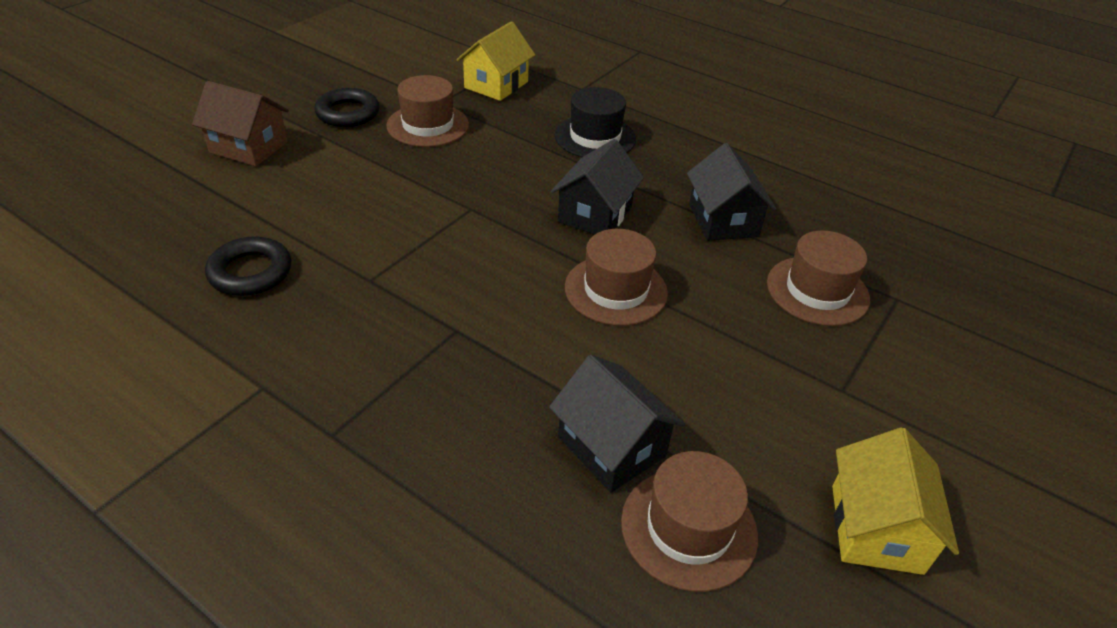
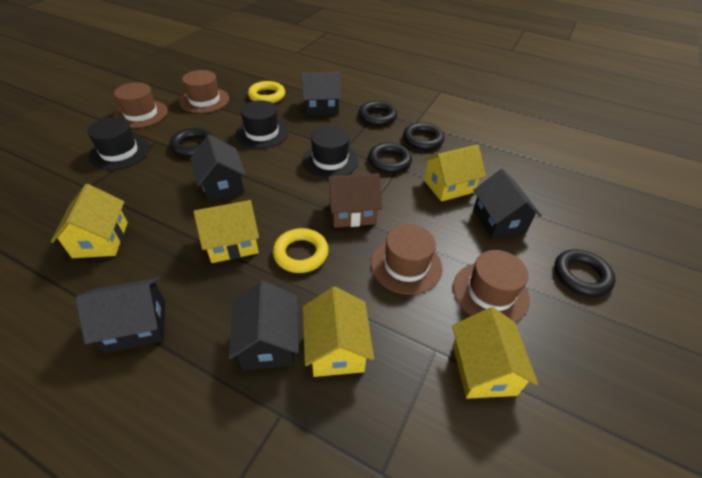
black hat: 1 -> 3
black house: 3 -> 5
black ring: 2 -> 5
yellow house: 2 -> 5
yellow ring: 0 -> 2

